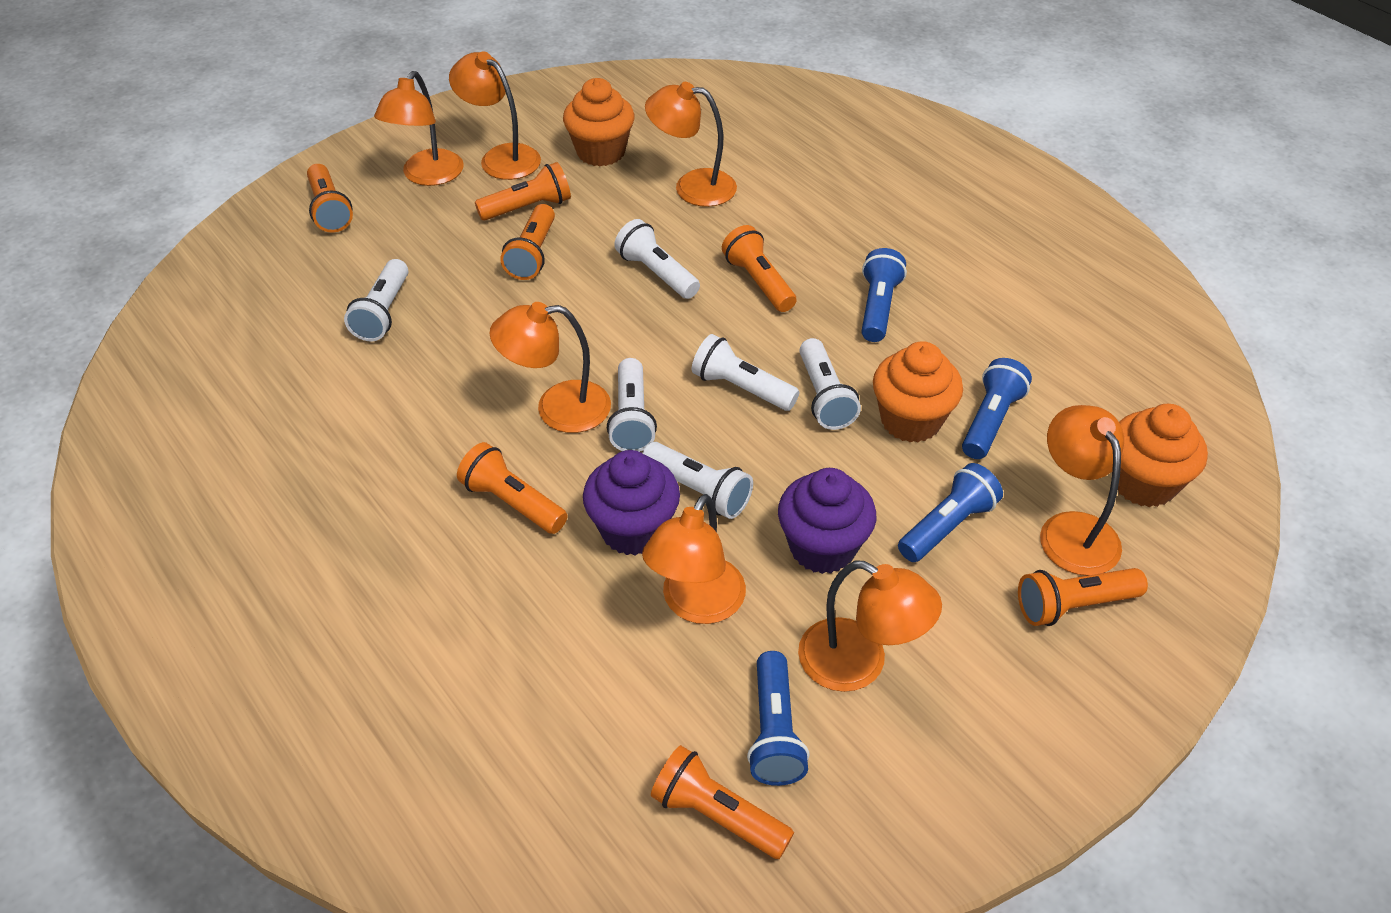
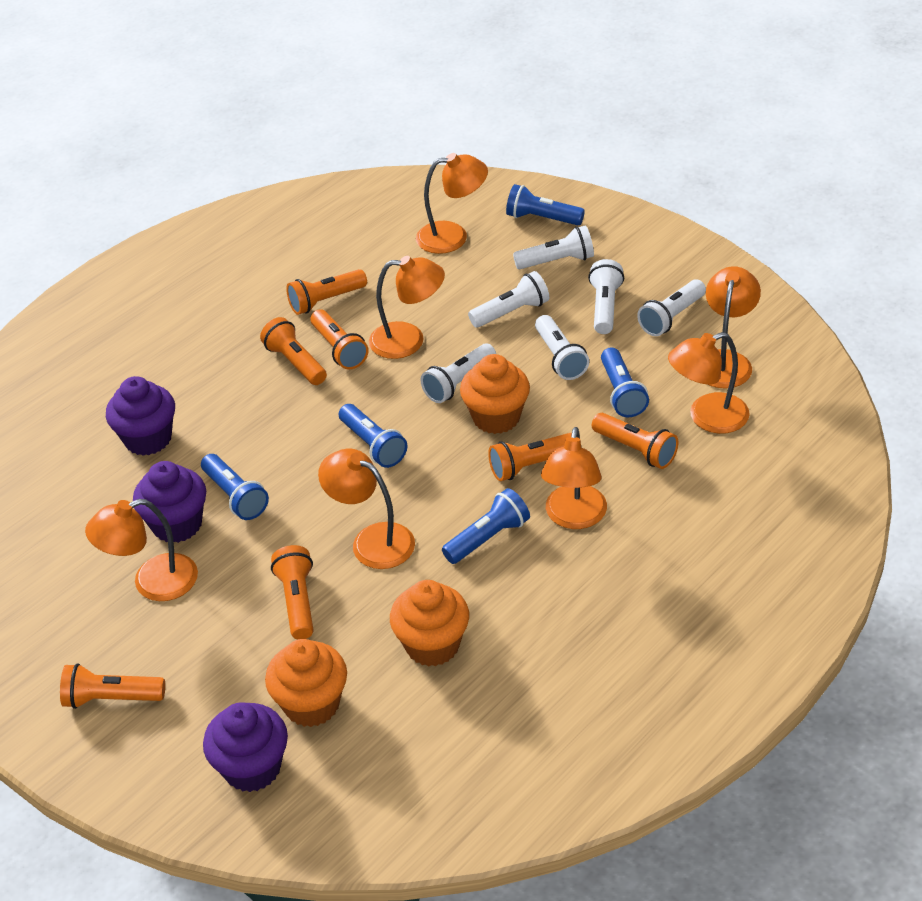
blue flashlight: 4 -> 5
purple cupcake: 2 -> 3

